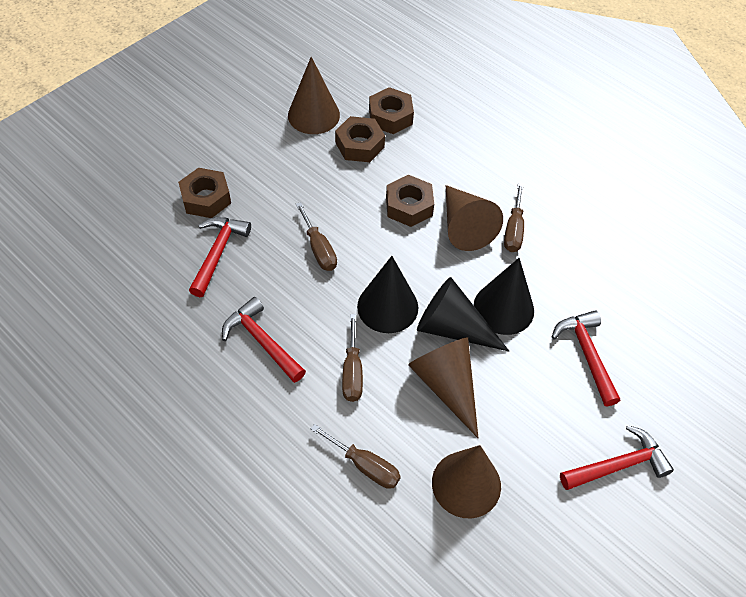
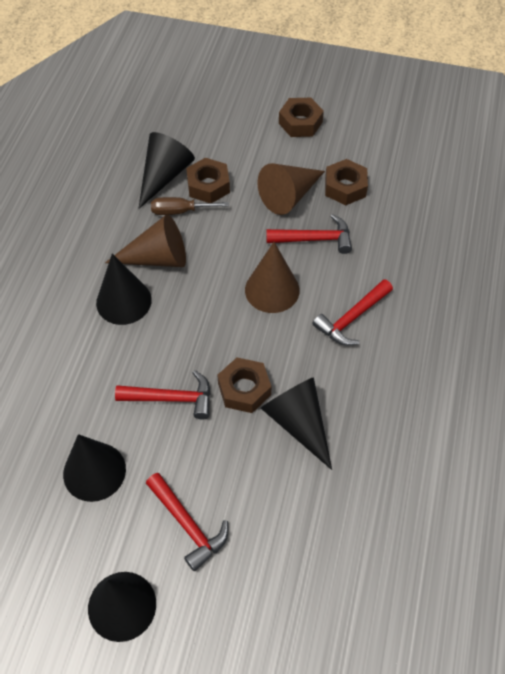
black cone: 3 -> 5
brown cone: 4 -> 3
brown screwdriver: 4 -> 1

